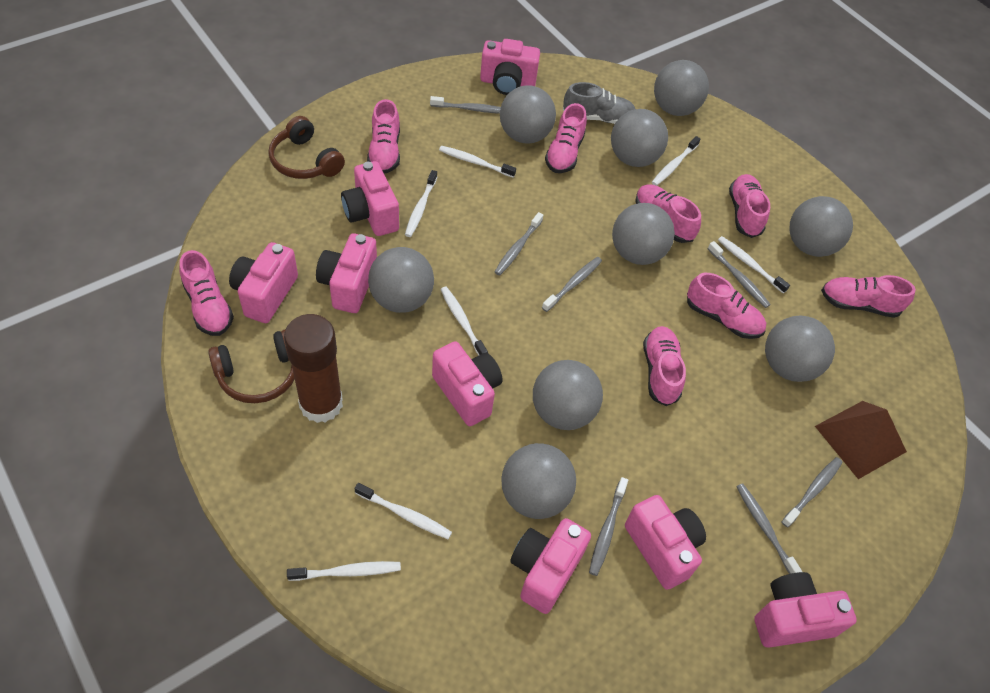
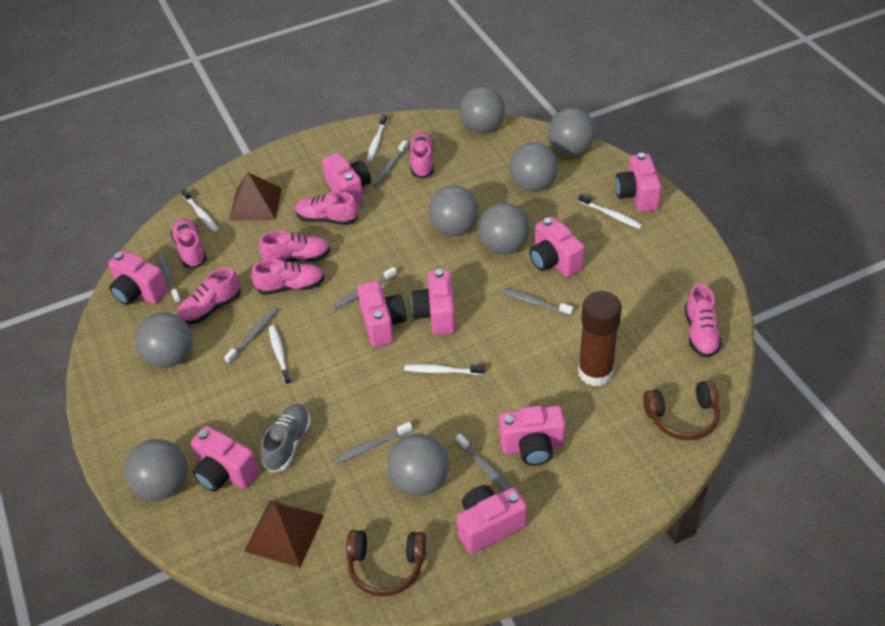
brown pyramid: 1 -> 2
grey ball: 9 -> 8
pink camera: 8 -> 9
pink shoe: 8 -> 7
white toothbrush: 7 -> 5

